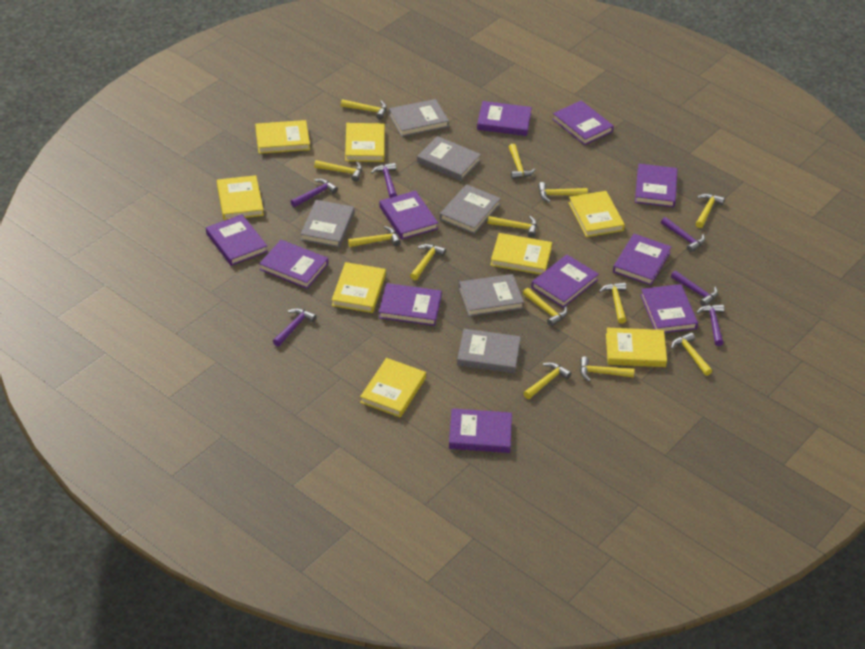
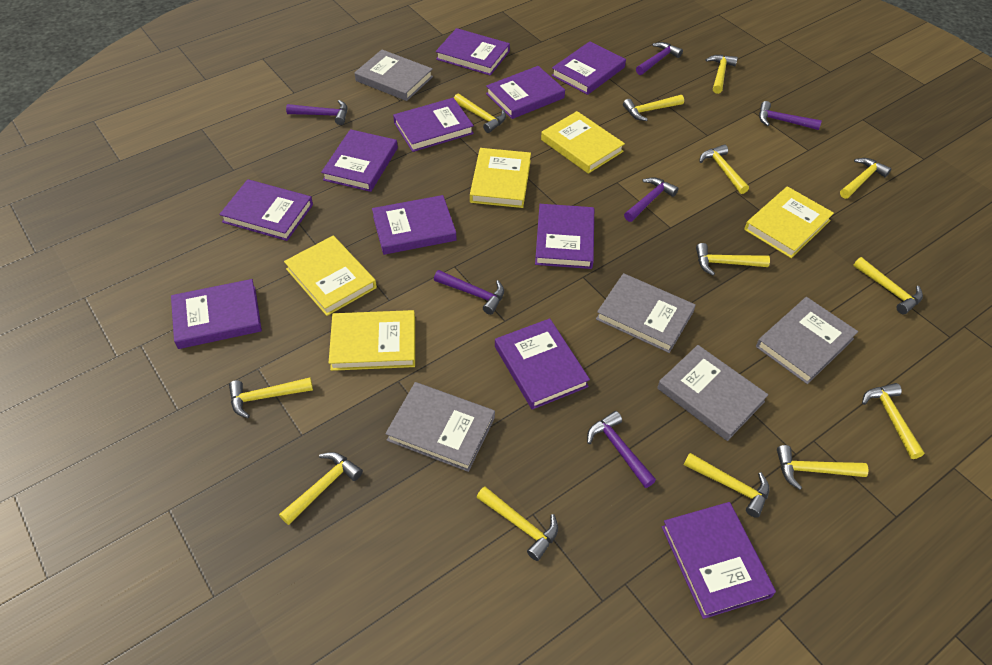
grey book: 6 -> 5
yellow book: 8 -> 5

